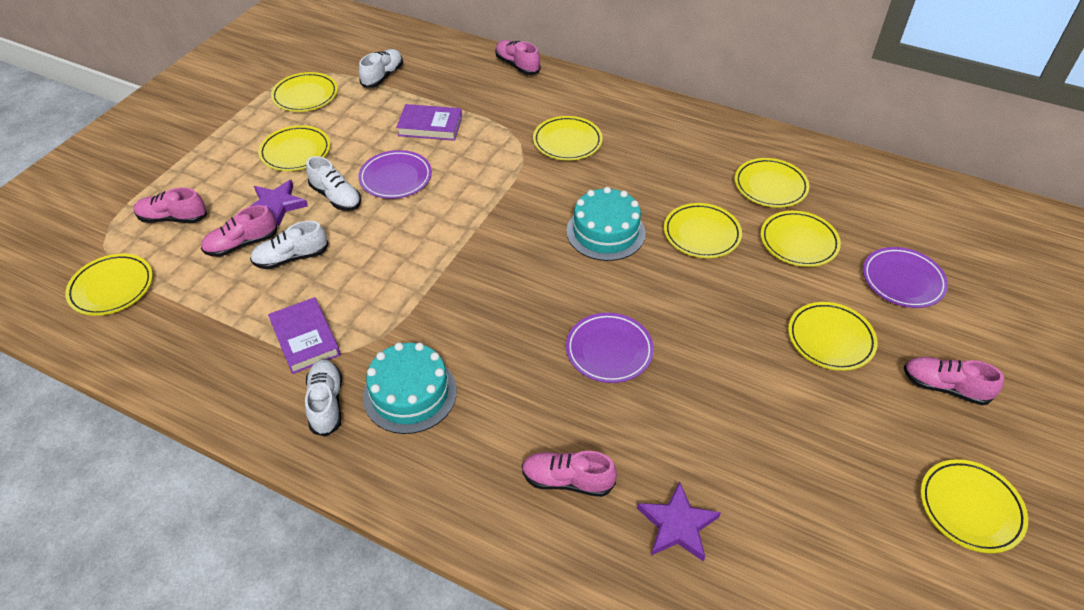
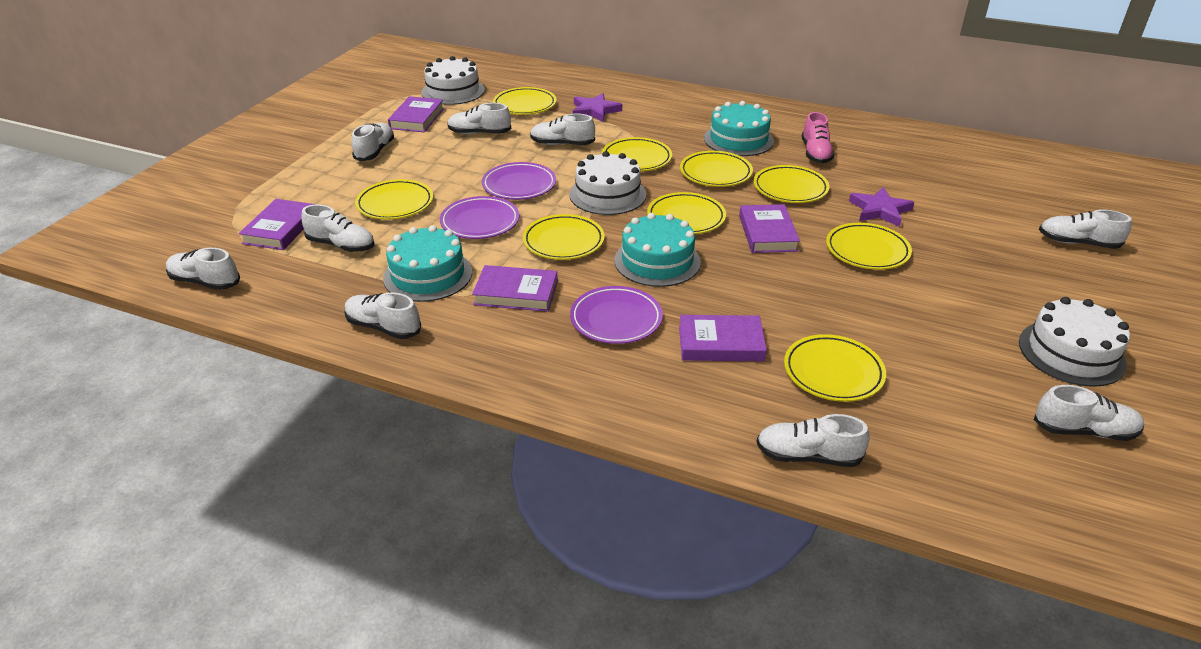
pink shoe: 5 -> 1
purple book: 2 -> 5
turquoise cake: 2 -> 3
white cake: 0 -> 3
white shoe: 4 -> 9

